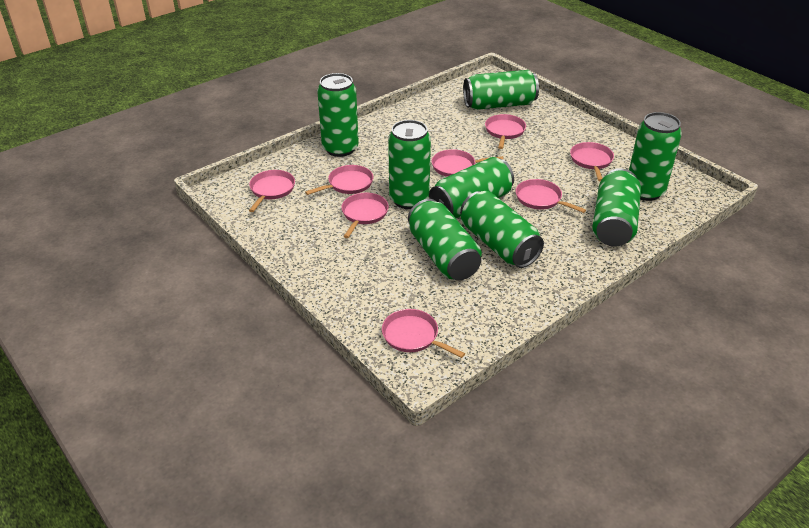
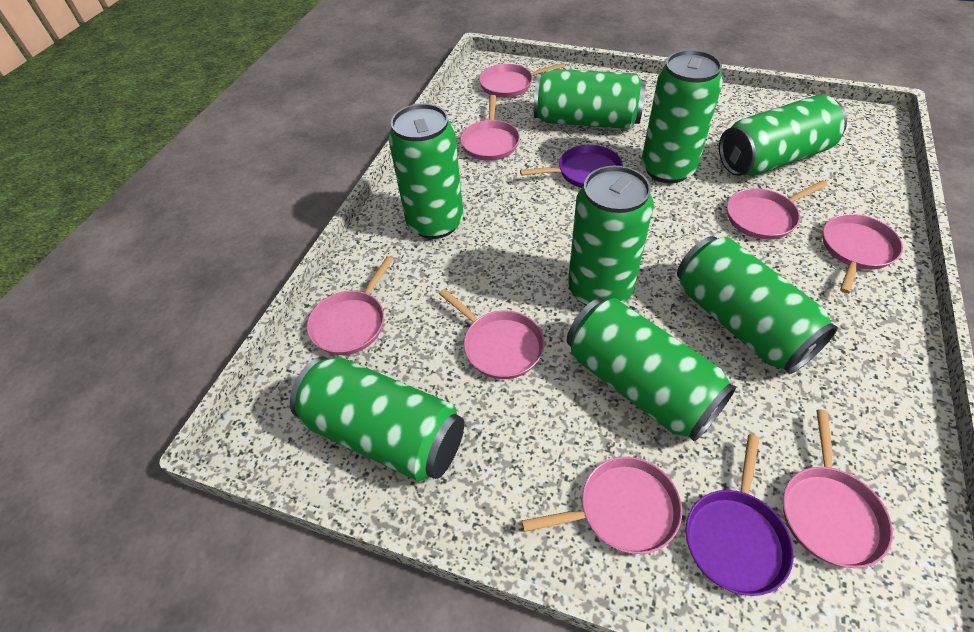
purple pan: 0 -> 2

